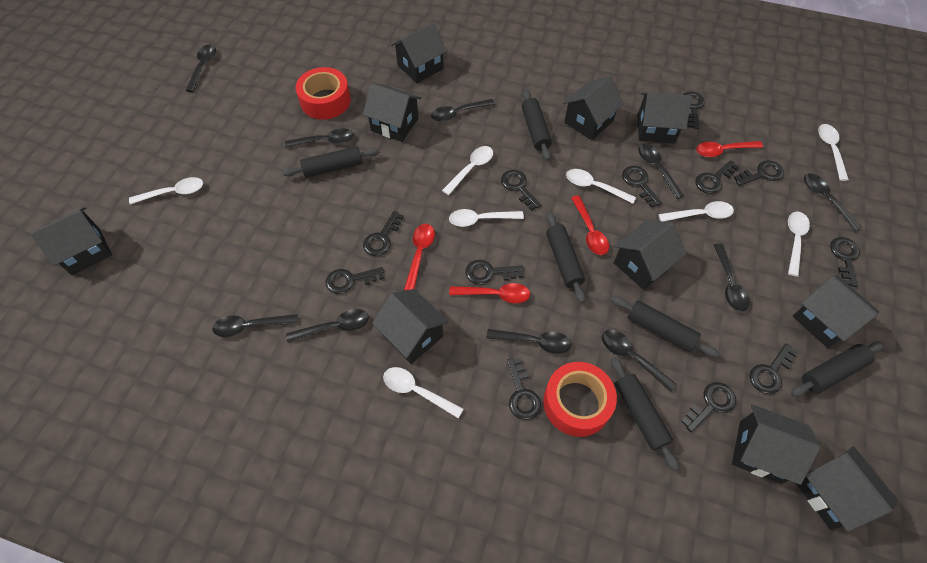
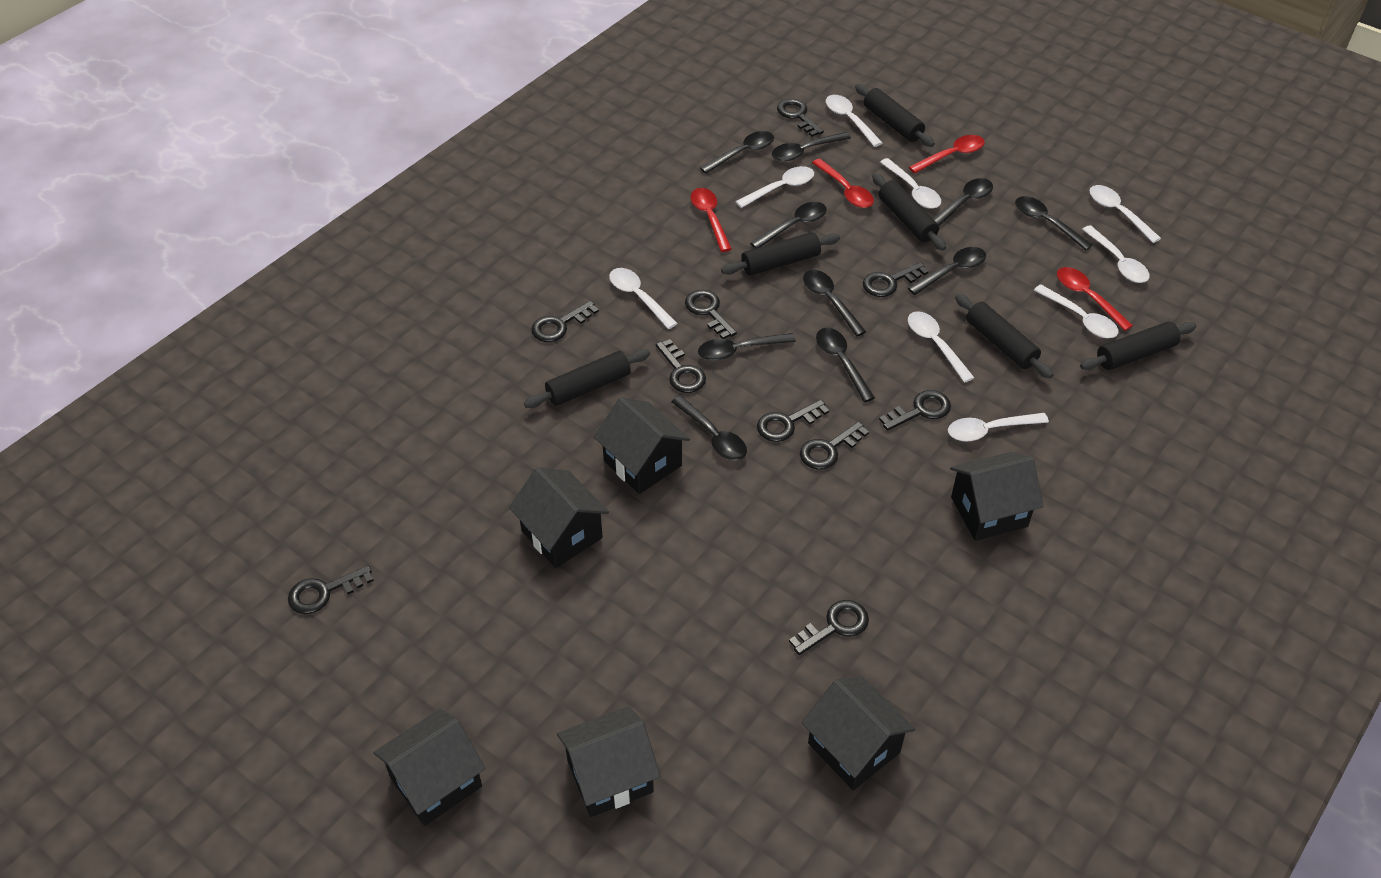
black house: 10 -> 6
black key: 12 -> 10
red tape: 2 -> 0
white spoon: 8 -> 9

